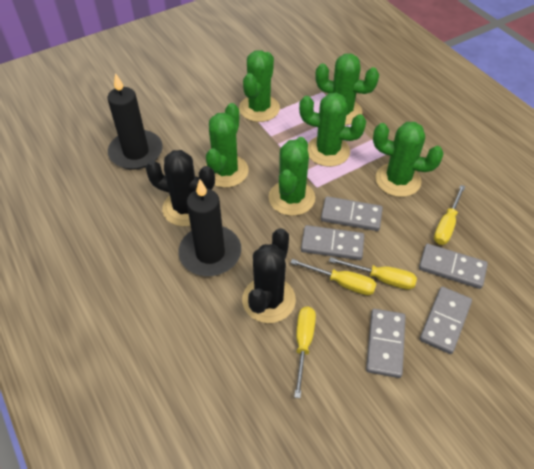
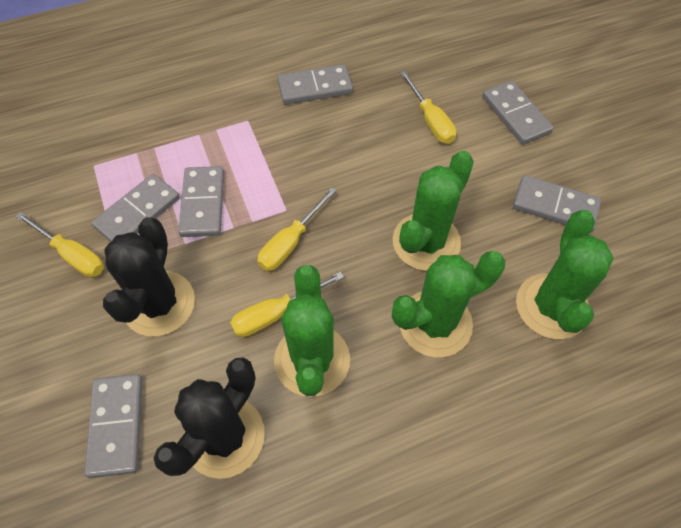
black candle: 2 -> 0
green cactus: 6 -> 4
grey domino: 5 -> 6

